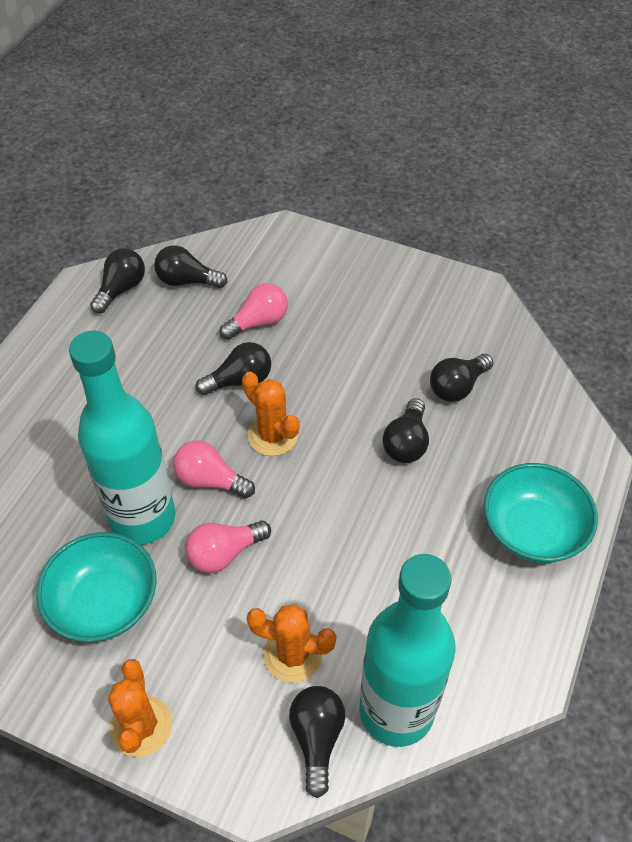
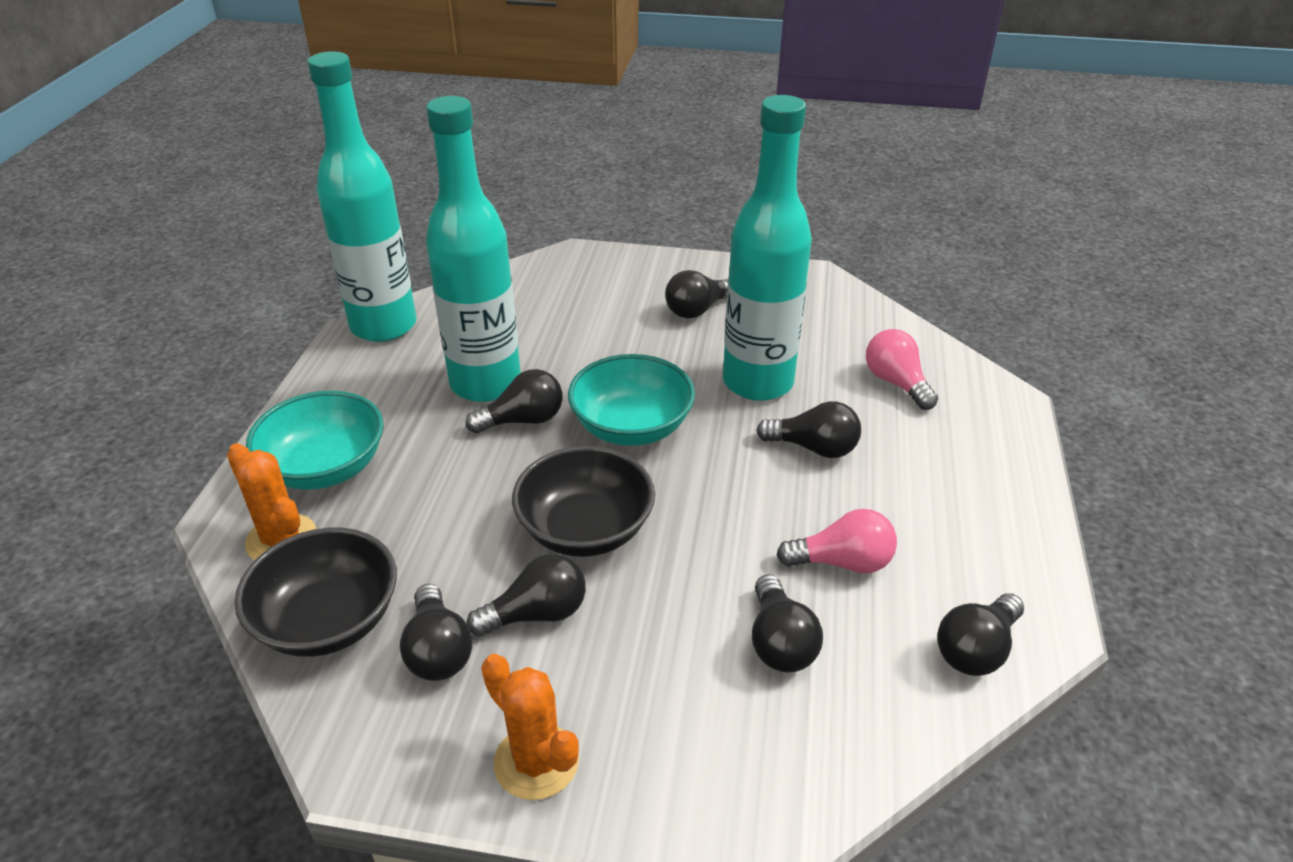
black bowl: 0 -> 2
black light bulb: 6 -> 7
orange cactus: 3 -> 2
pink light bulb: 3 -> 2
turquoise bottle: 2 -> 3

